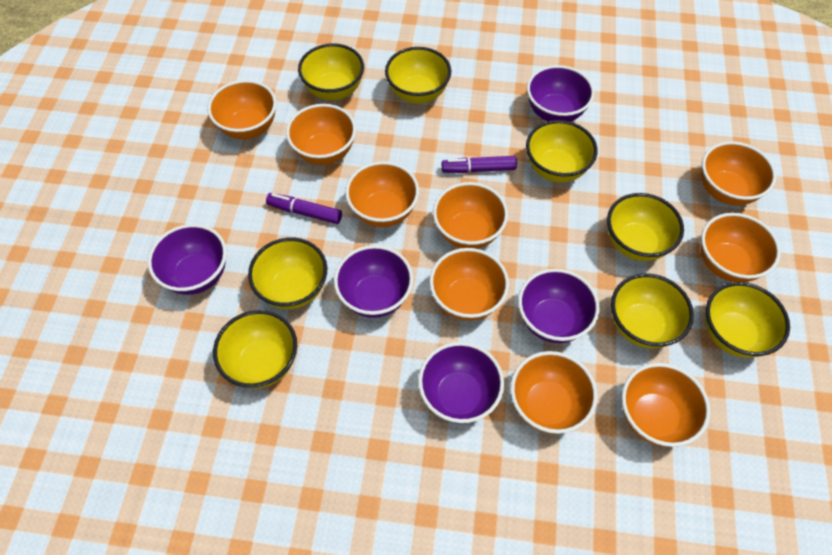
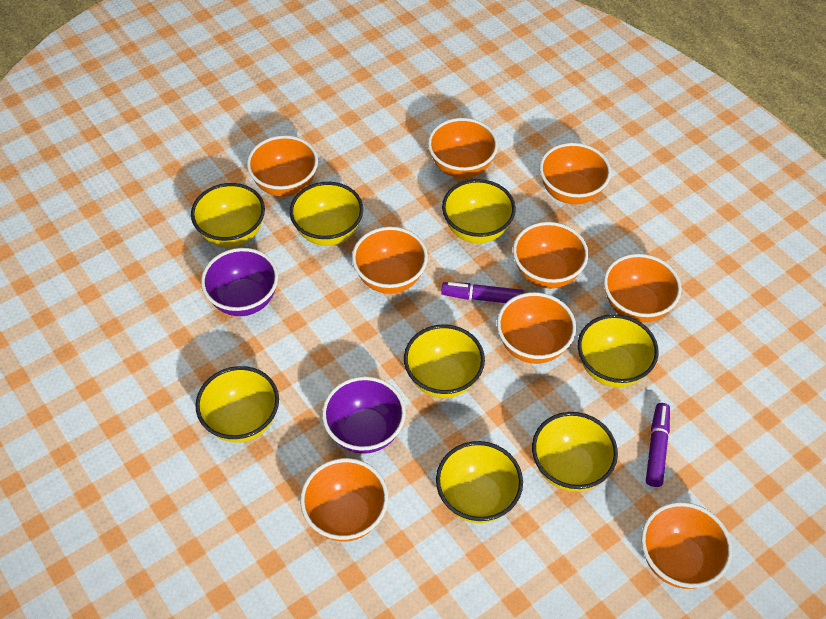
purple bowl: 5 -> 2

